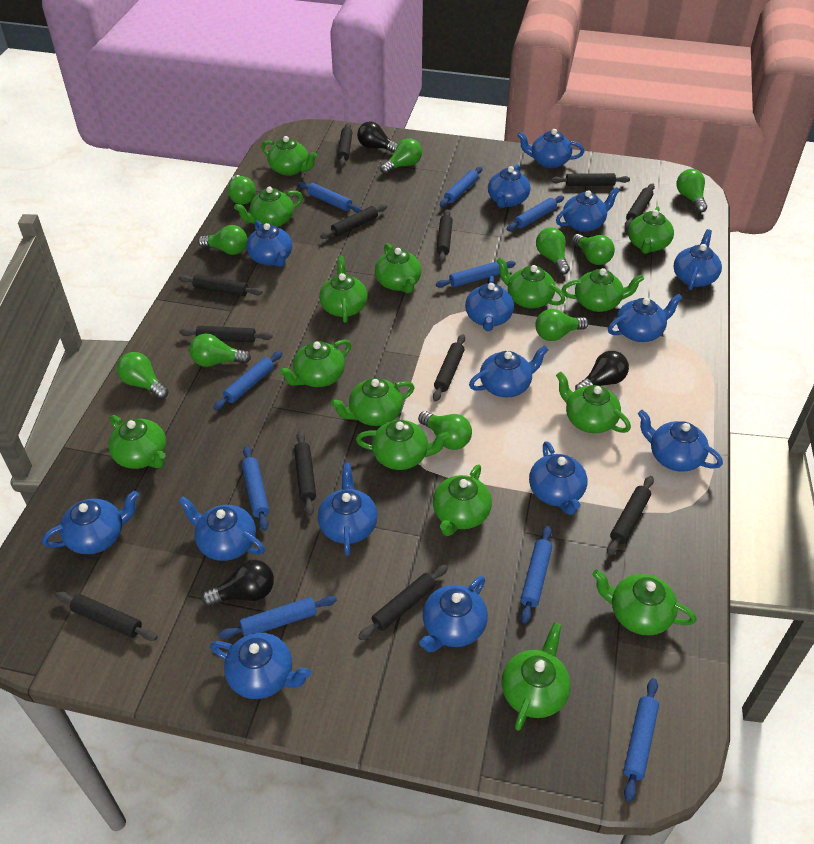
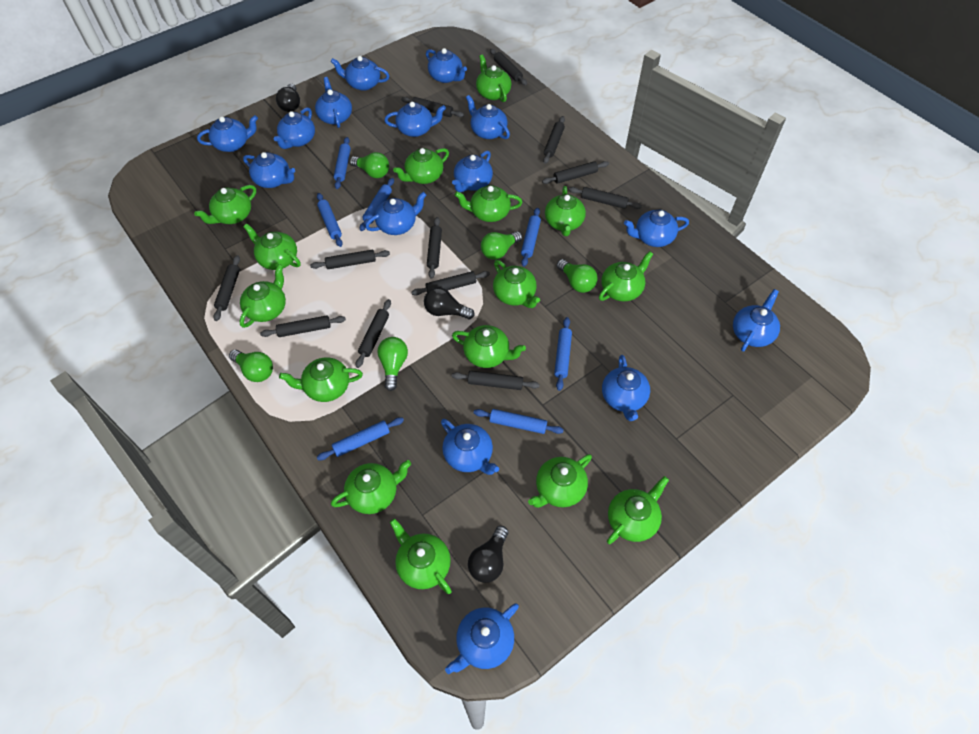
blue rolling pin: 9 -> 7
green light bulb: 10 -> 5

